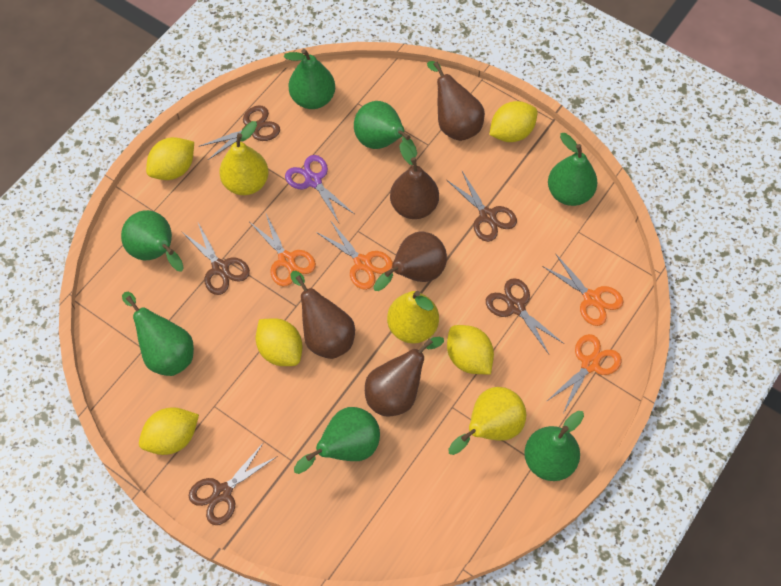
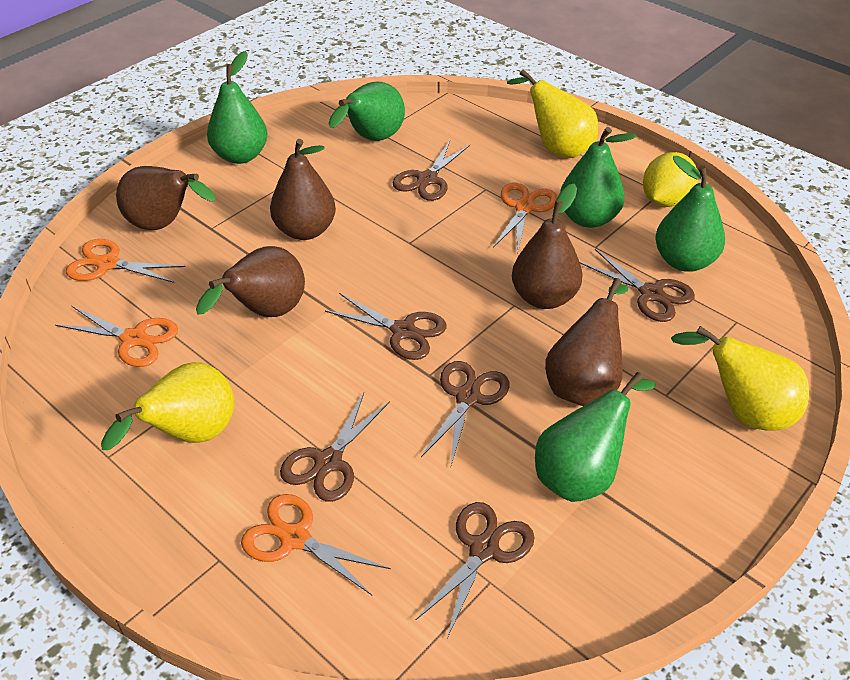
brown scissors: 5 -> 6
green pear: 7 -> 5
purple scissors: 1 -> 0
yellow lemon: 5 -> 1

